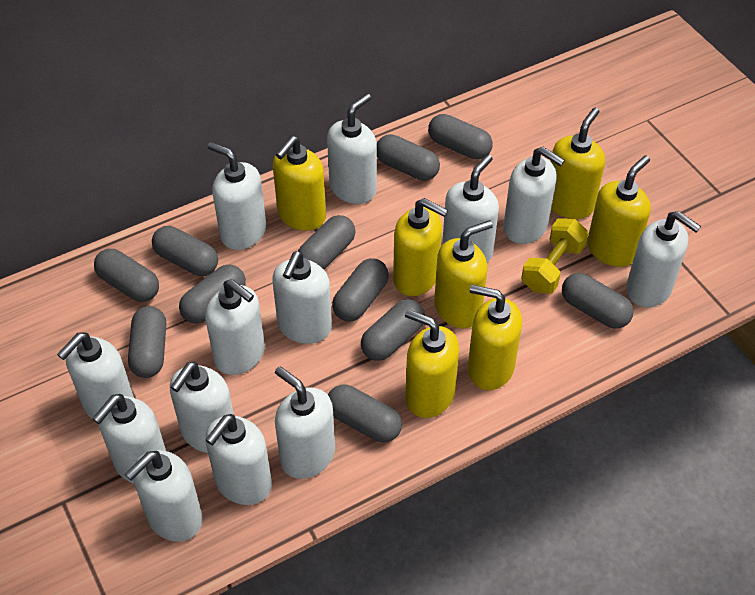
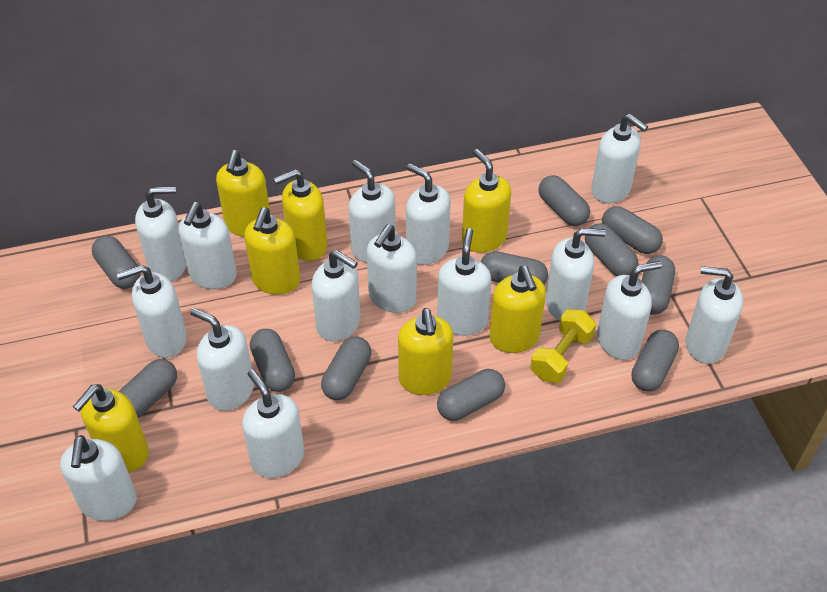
white soap dispenser: 13 -> 15

